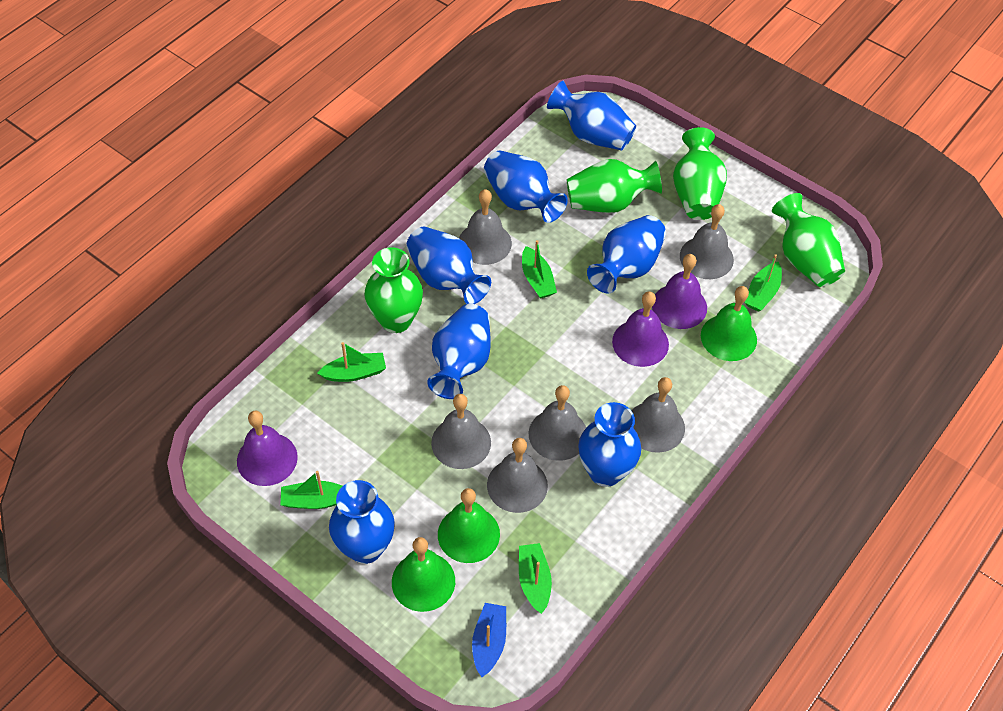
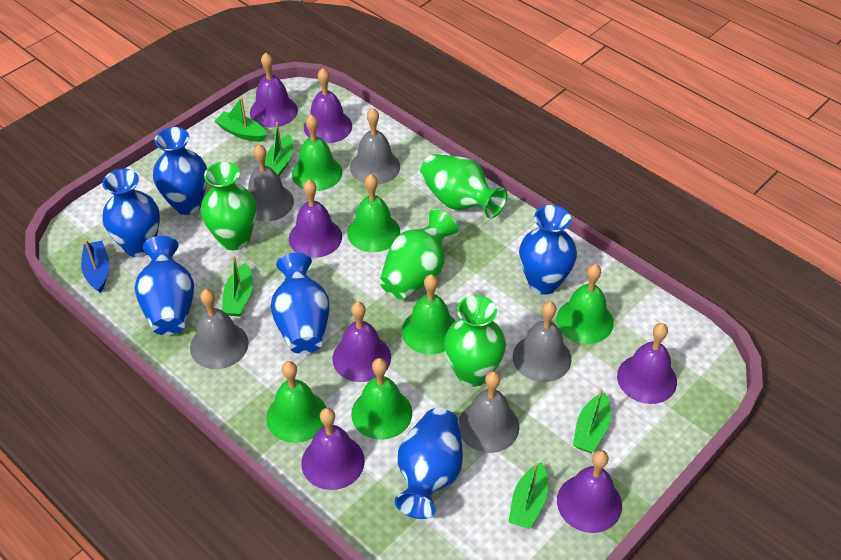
blue vase: 7 -> 6
green bell: 3 -> 6
grey bell: 6 -> 5
purple bell: 3 -> 7

